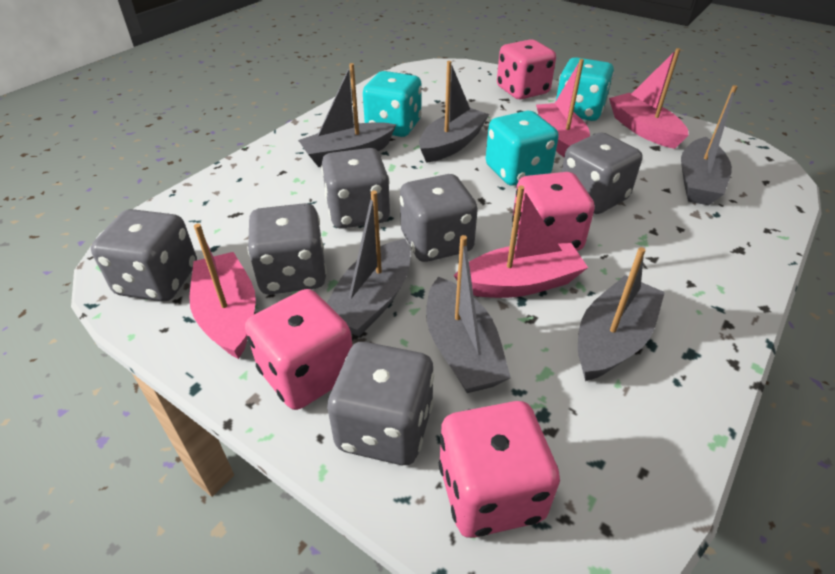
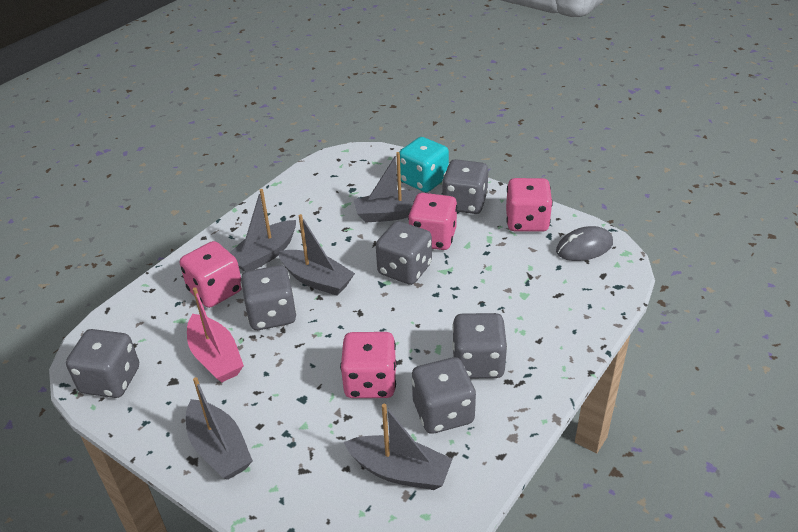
grey boat: 6 -> 5
grey mouse: 0 -> 1
pink boat: 4 -> 1
turquoise dice: 3 -> 1

